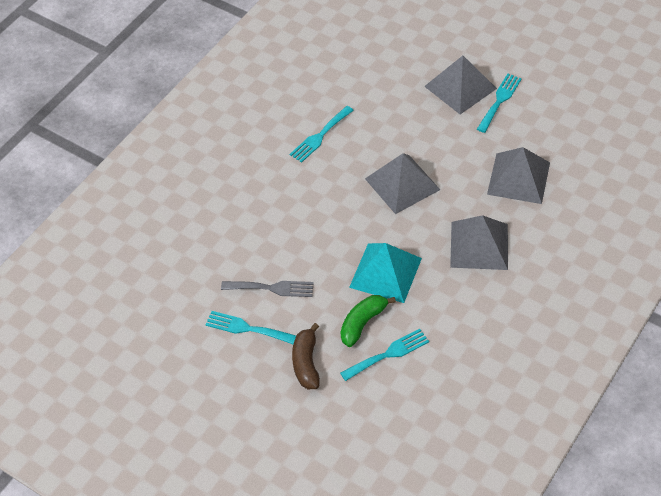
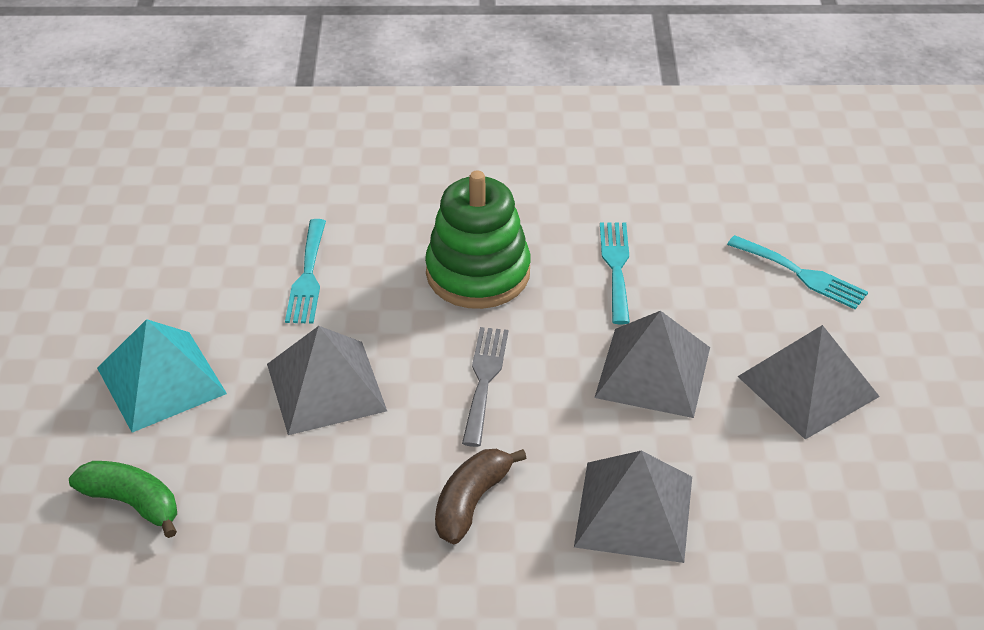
green stacking toy: 0 -> 1
turquoise fork: 4 -> 3

